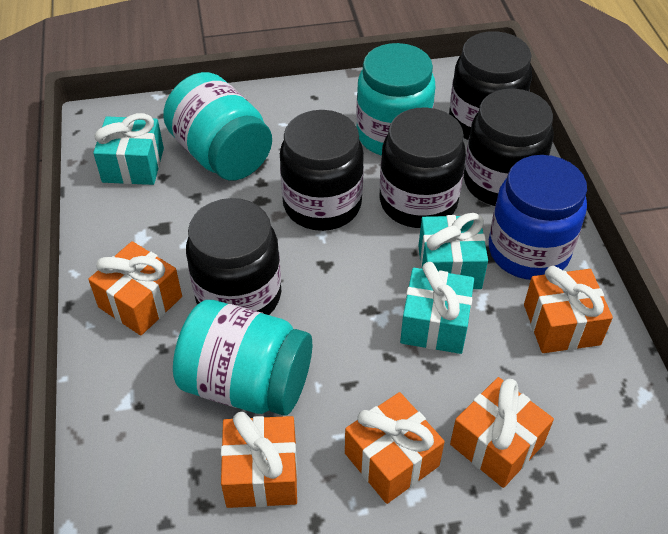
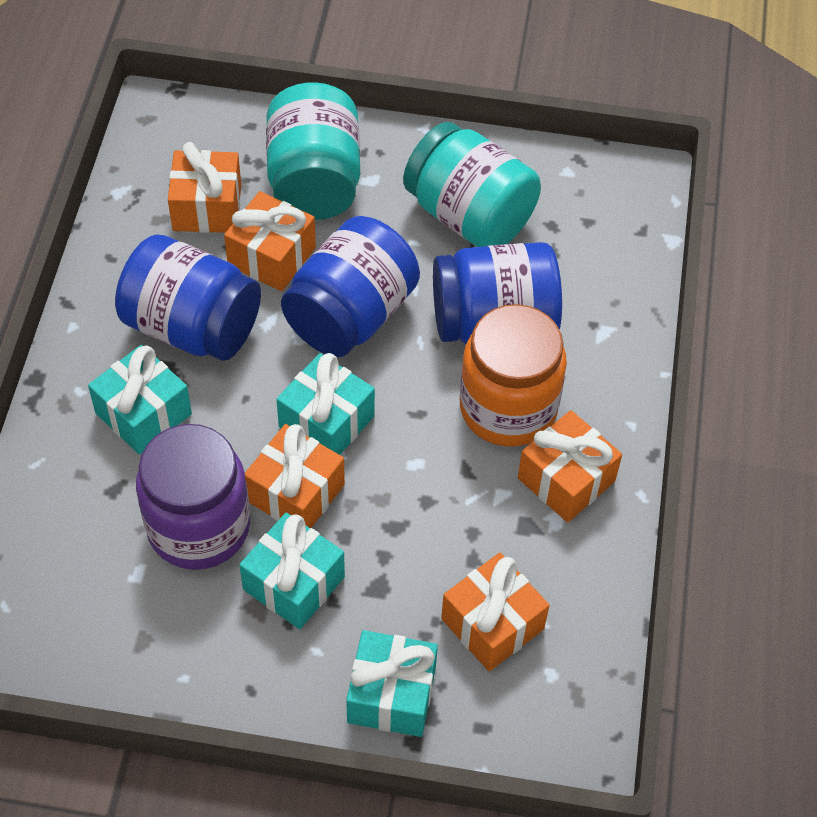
black jar: 5 -> 0
blue jar: 1 -> 3
orange jar: 0 -> 1
purple jar: 0 -> 1
turquoise gift: 3 -> 4
turquoise jar: 3 -> 2

